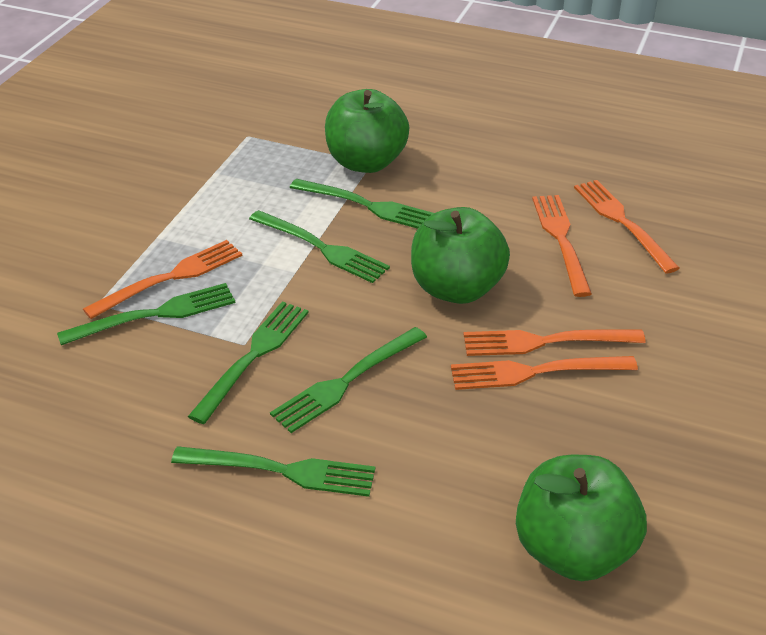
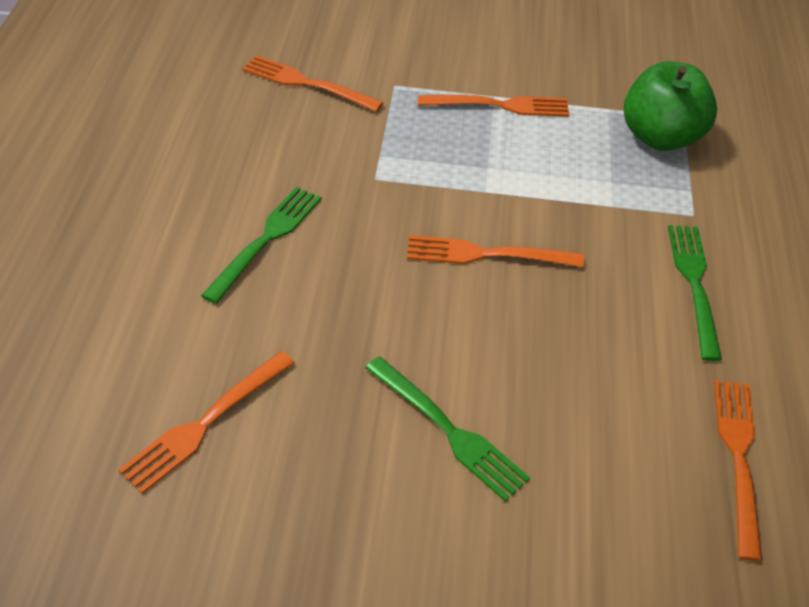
green apple: 3 -> 1
green fork: 6 -> 3

